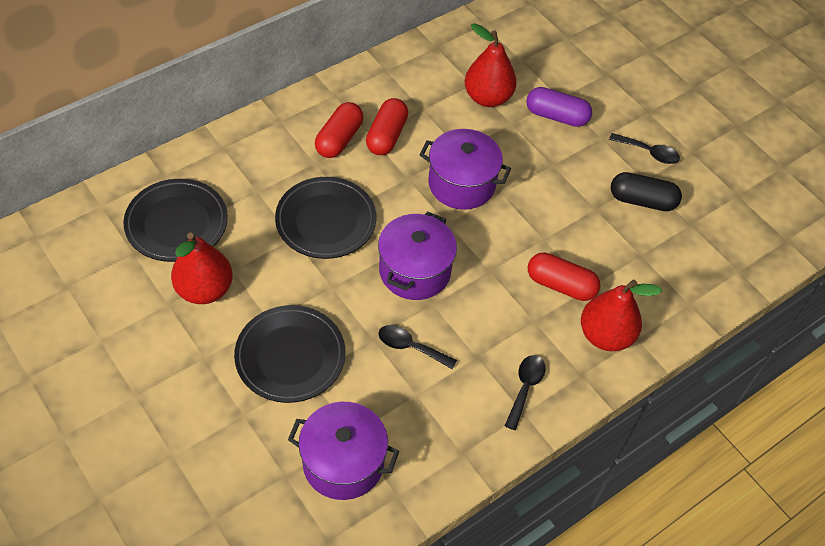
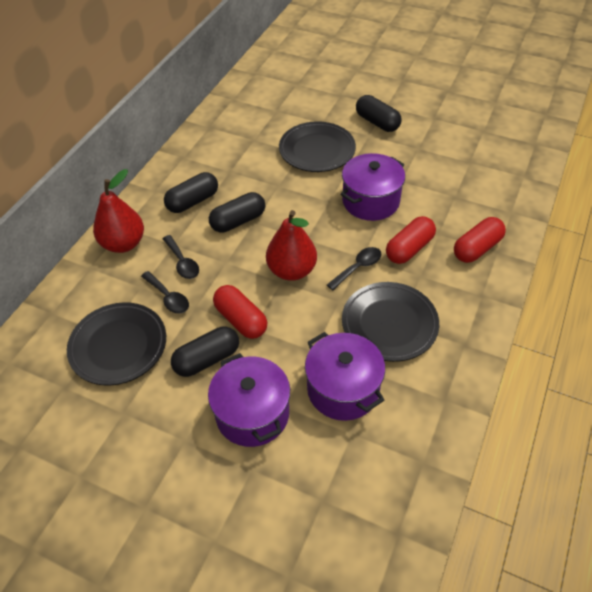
black capsule: 1 -> 4
purple capsule: 1 -> 0
red pear: 3 -> 2

